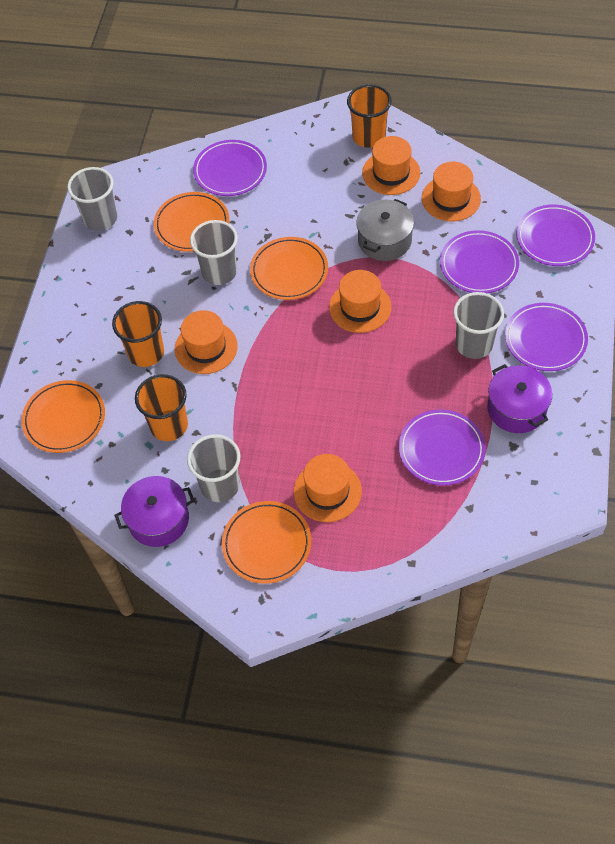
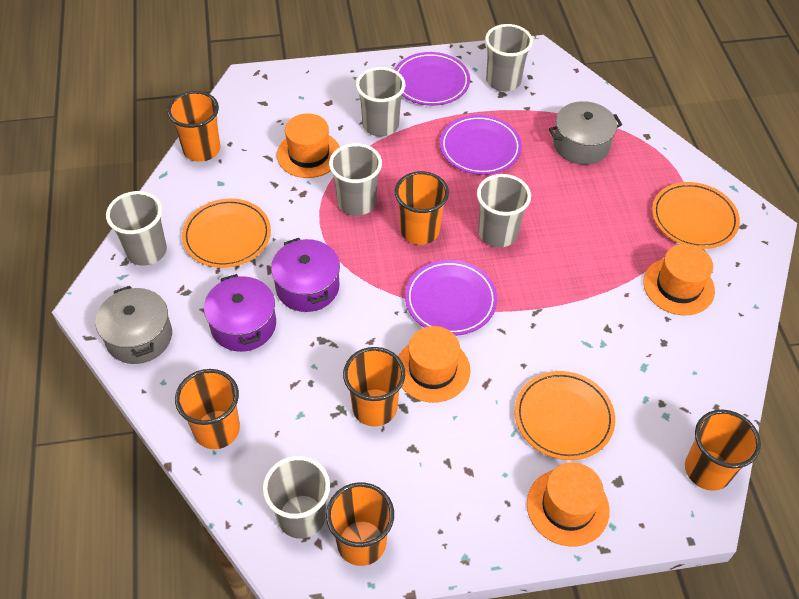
grey cup: 4 -> 6
grey pot: 1 -> 2
orange cup: 3 -> 6
orange hat: 5 -> 4
orange plate: 4 -> 3
purple plate: 5 -> 3

